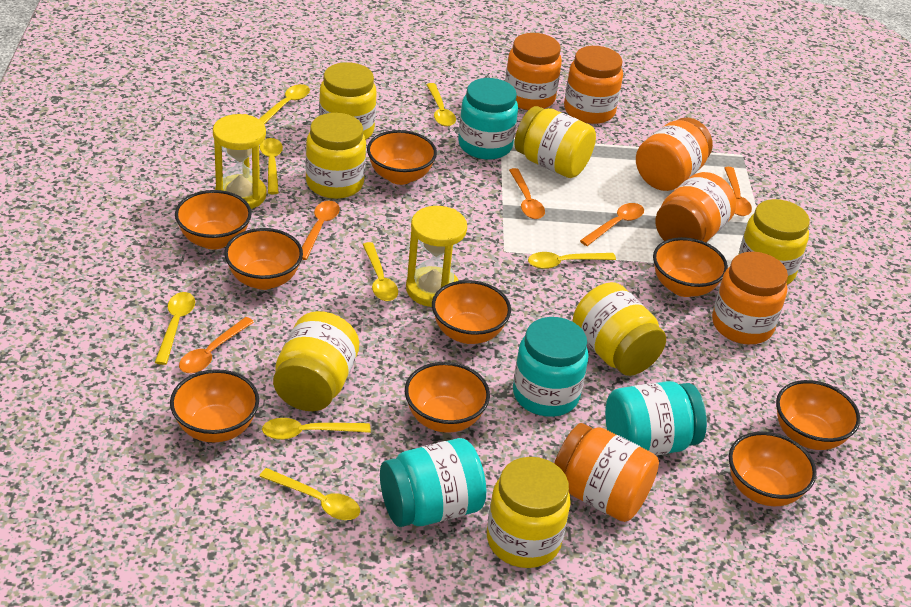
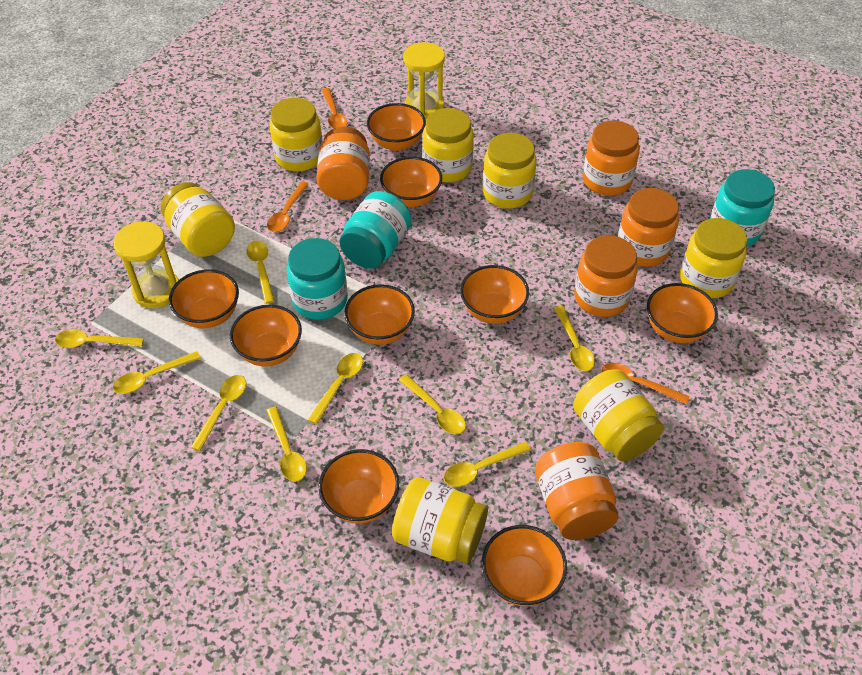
orange jar: 6 -> 5
orange spoon: 5 -> 3
turquoise jar: 4 -> 3
yellow spoon: 8 -> 9

